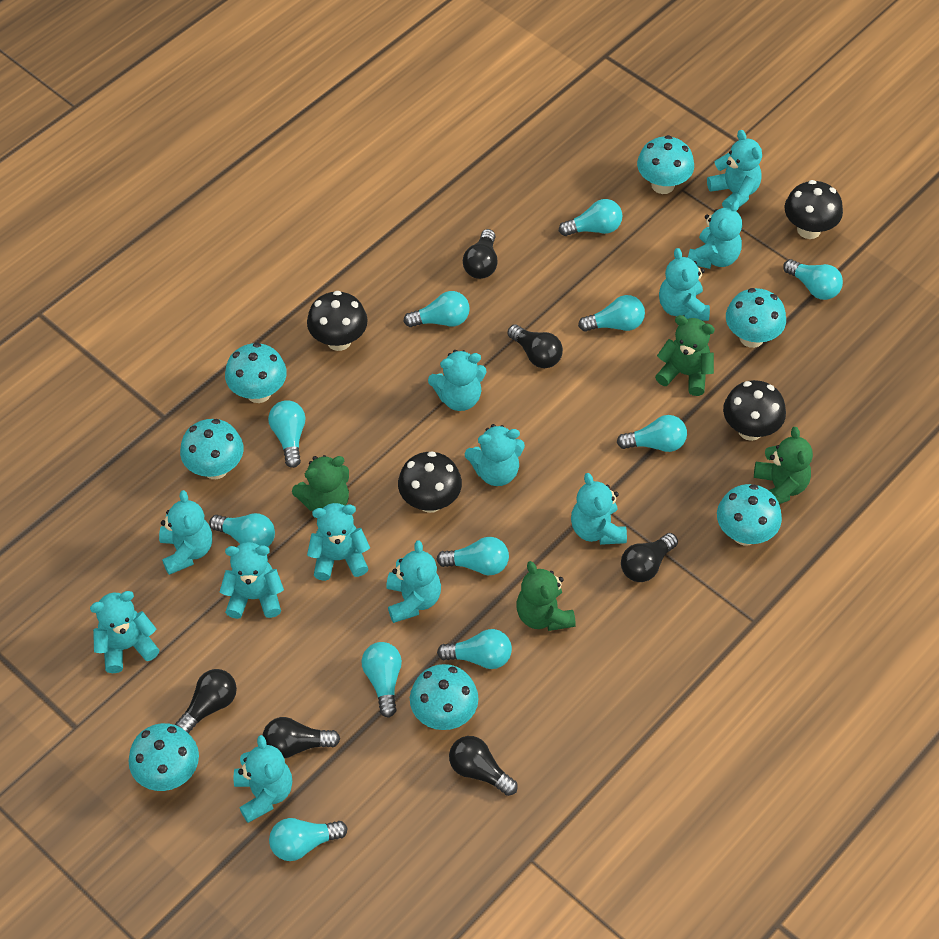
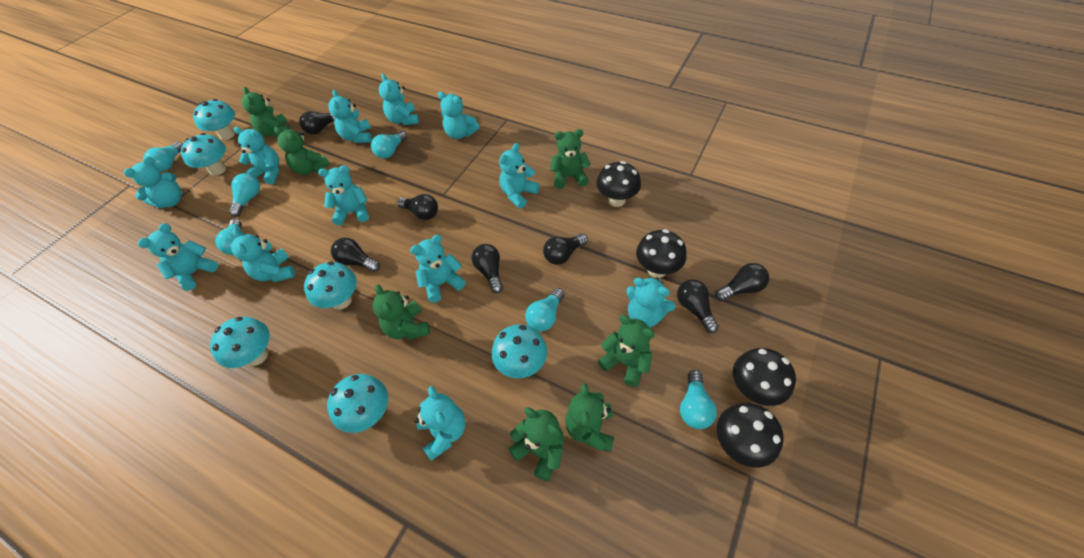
black light bulb: 6 -> 7
green teddy bear: 4 -> 7
turquoise light bulb: 11 -> 6
turquoise mushroom: 7 -> 6

